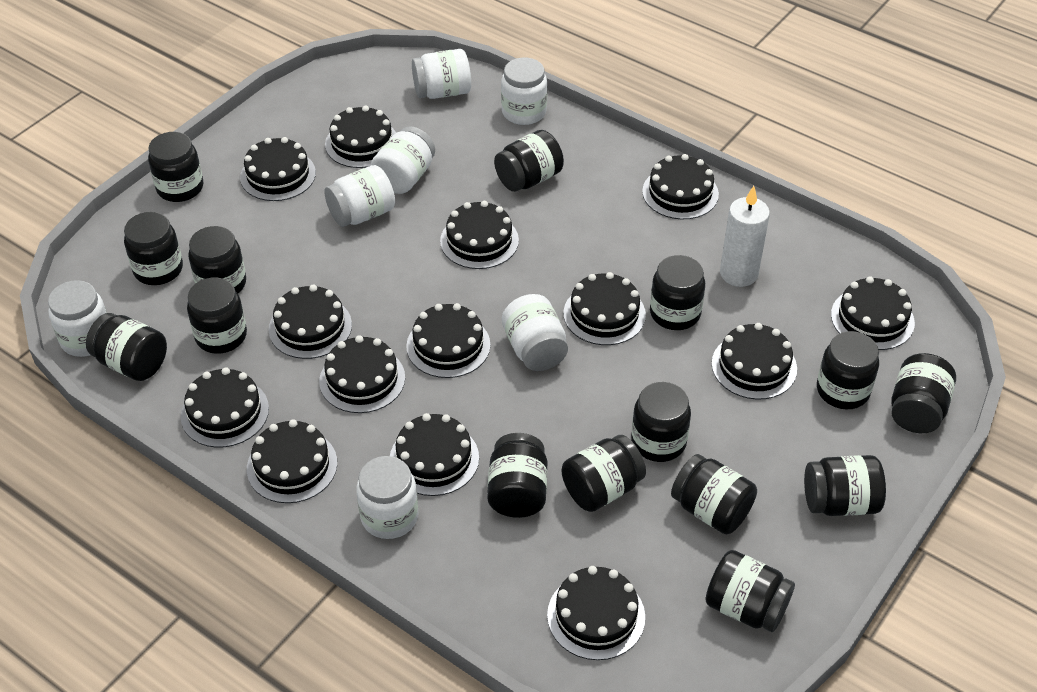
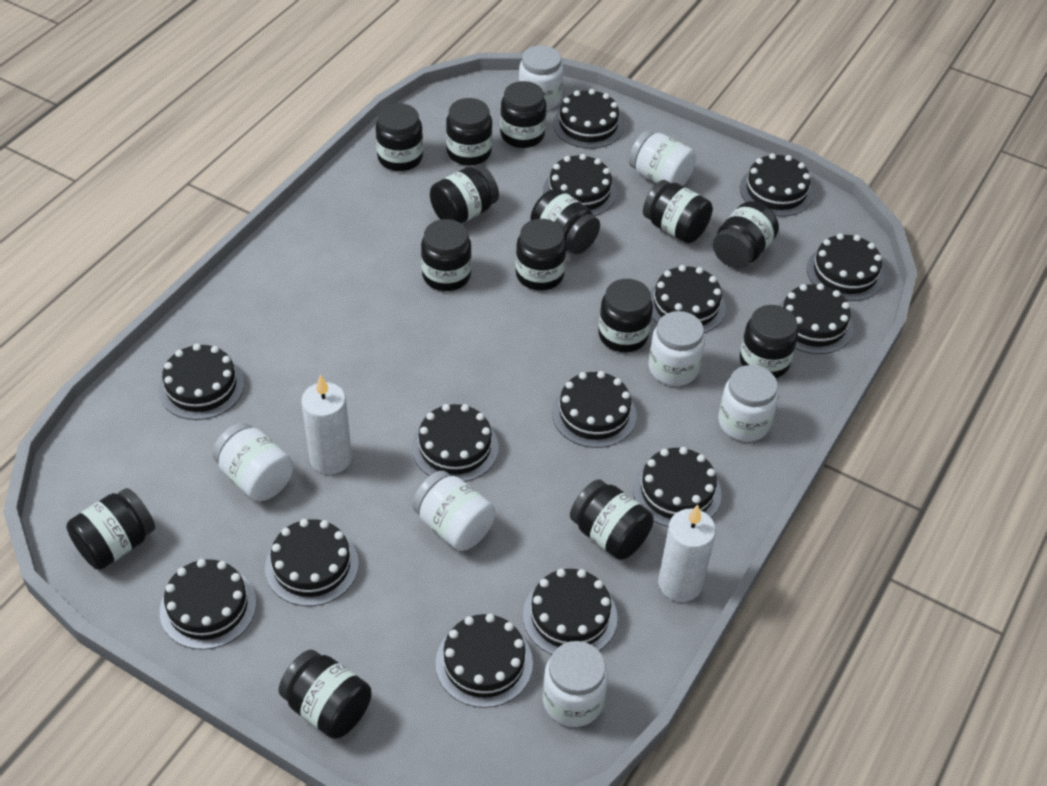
black jar: 15 -> 14
white candle: 1 -> 2

